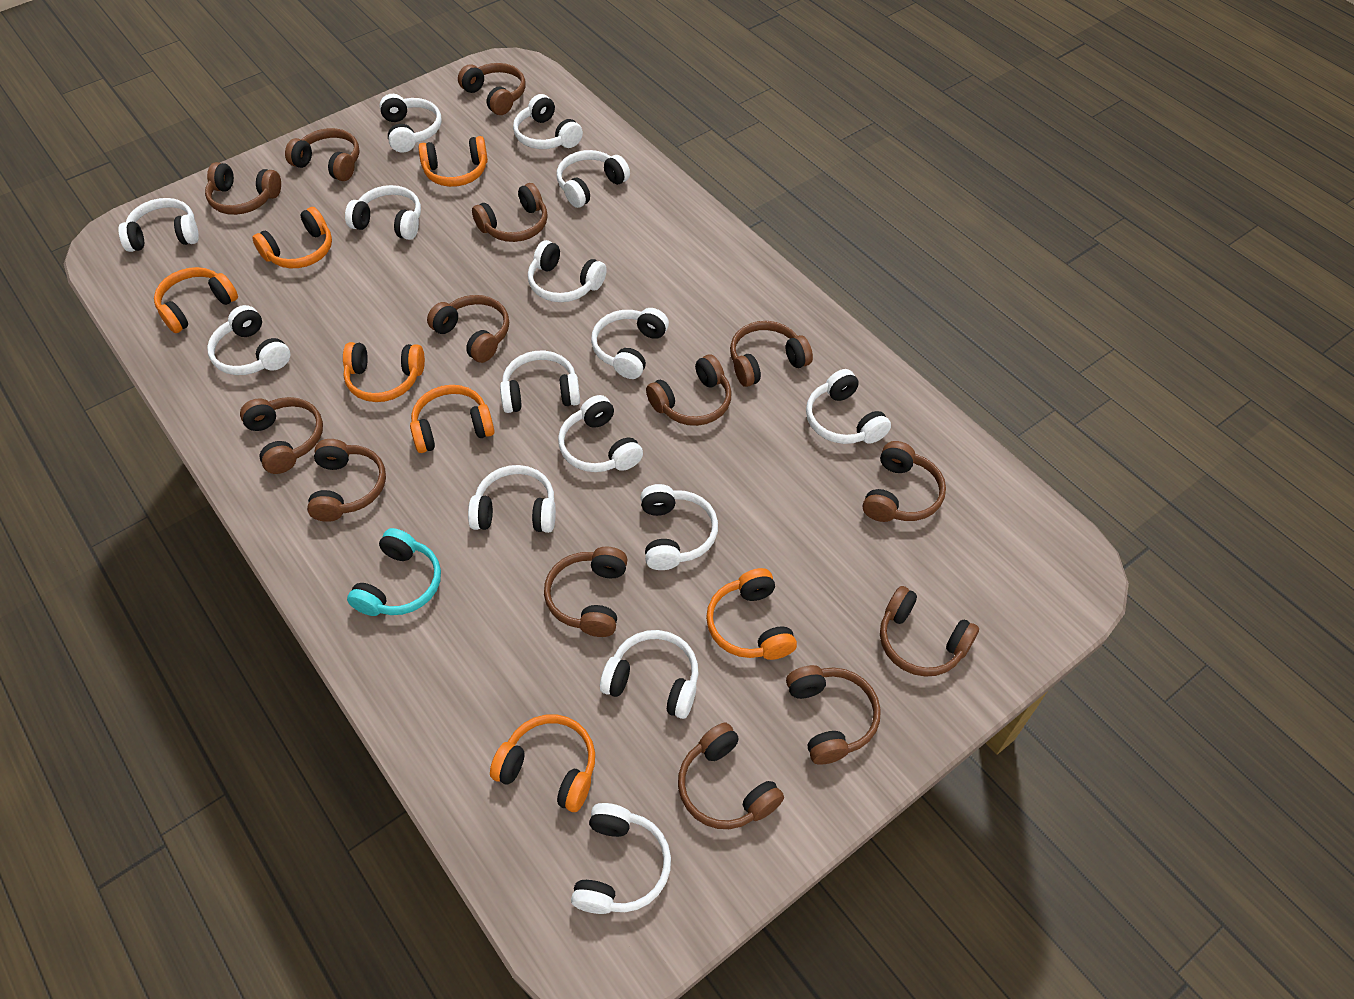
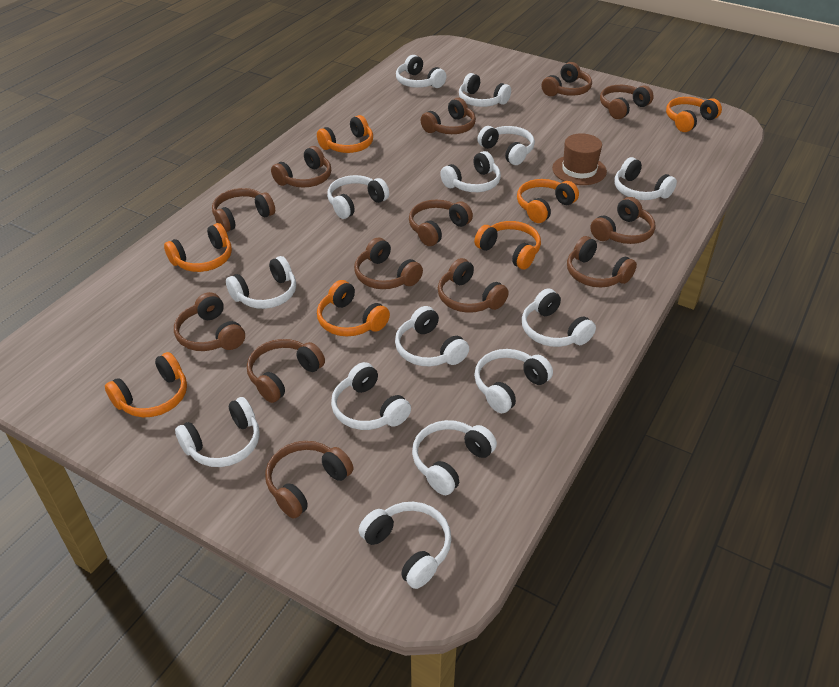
brown hat: 0 -> 1
brown headphones: 14 -> 13
turquoise headphones: 1 -> 0
white headphones: 15 -> 14

